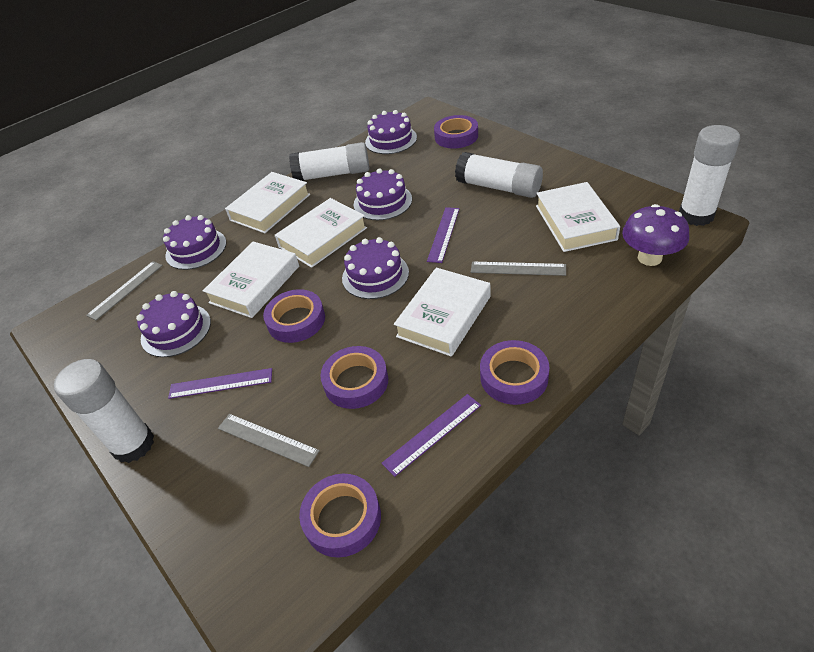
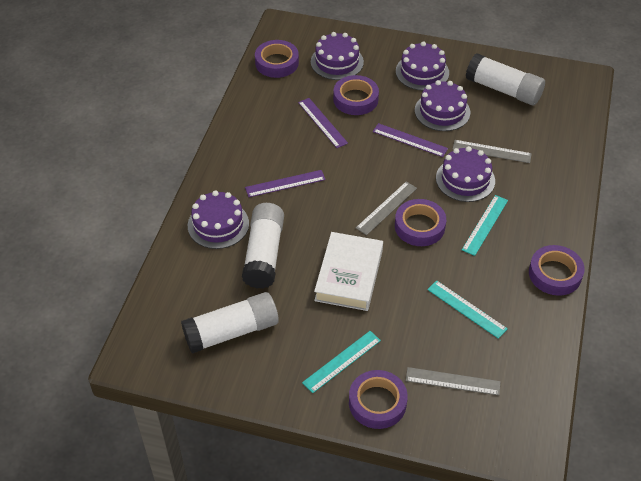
purple mushroom: 1 -> 0
turquoise ruler: 0 -> 3
white book: 5 -> 1
white glue stick: 4 -> 3

